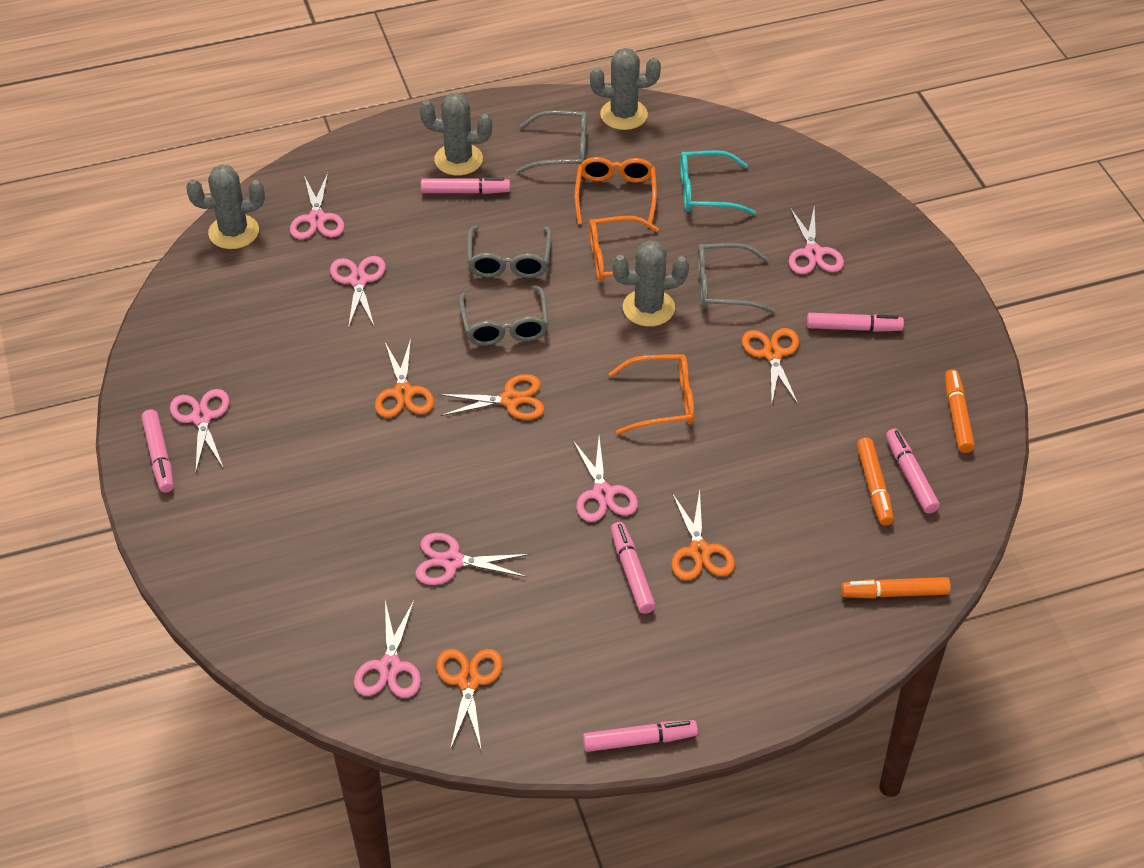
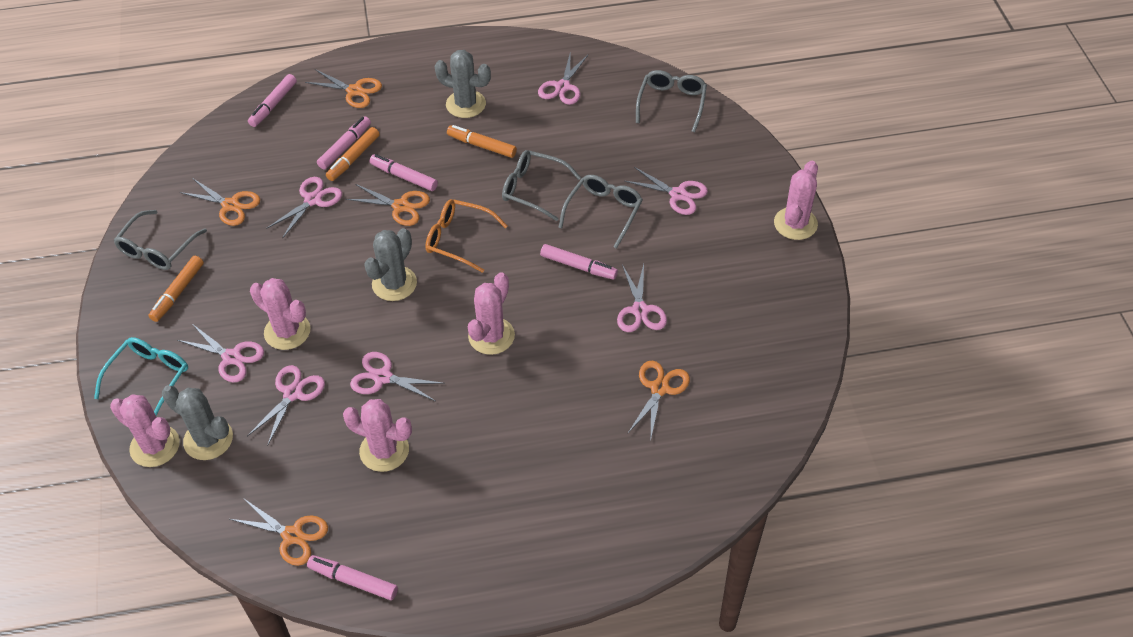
grey cactus: 4 -> 3
orange glasses: 3 -> 1
pink cactus: 0 -> 5
pink marker: 6 -> 5

